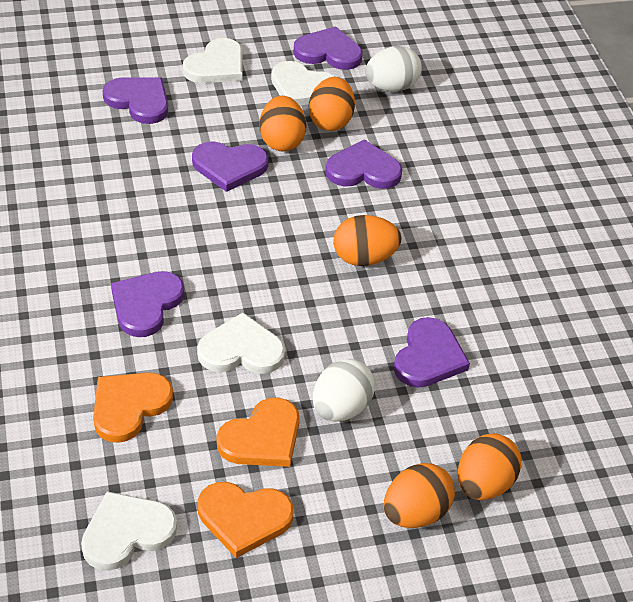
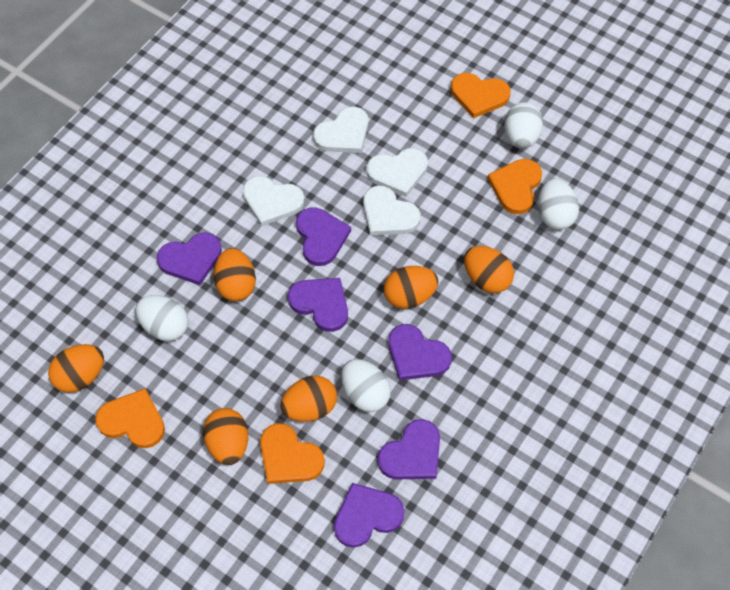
orange egg: 5 -> 6
orange heart: 3 -> 4
white egg: 2 -> 4

